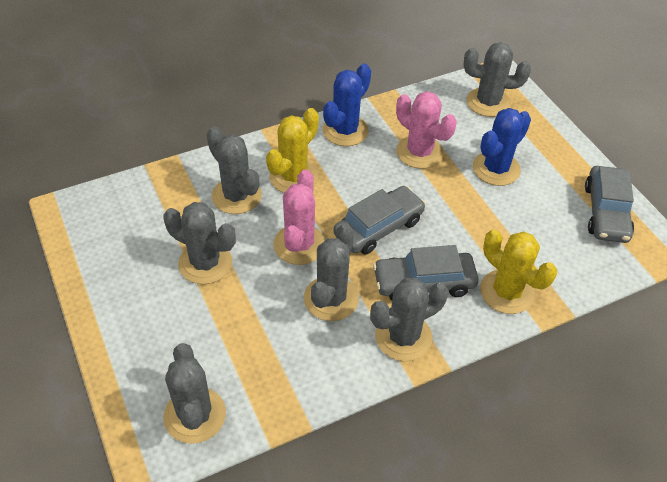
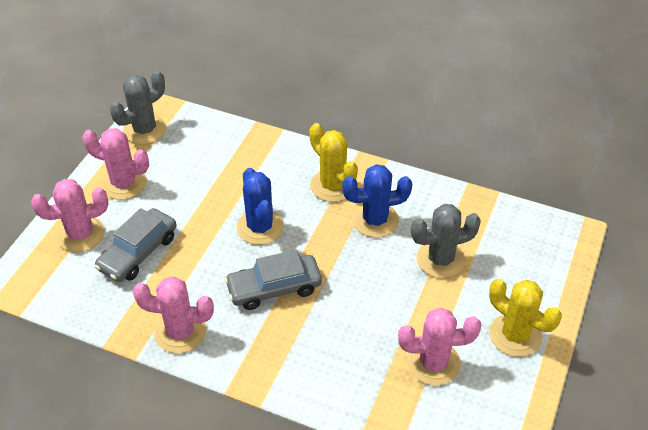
grey cactus: 6 -> 2
grey car: 3 -> 2
pink cactus: 2 -> 4

